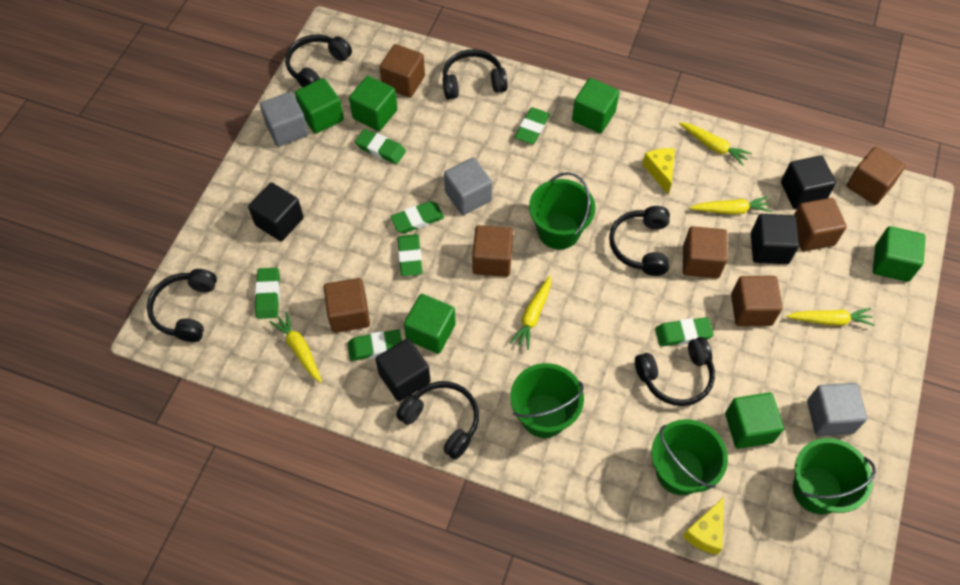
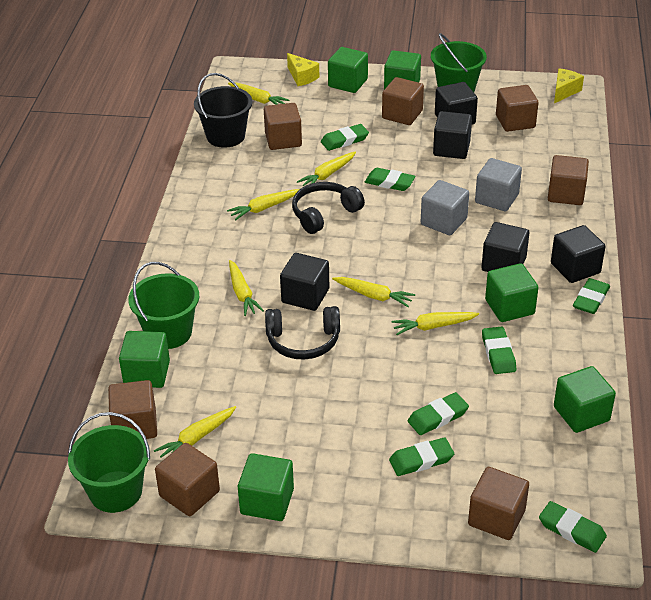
black bucket: 0 -> 1
black cube: 4 -> 5
black headphones: 6 -> 2
green bucket: 4 -> 3
grey cube: 3 -> 2
yellow carrot: 5 -> 7

